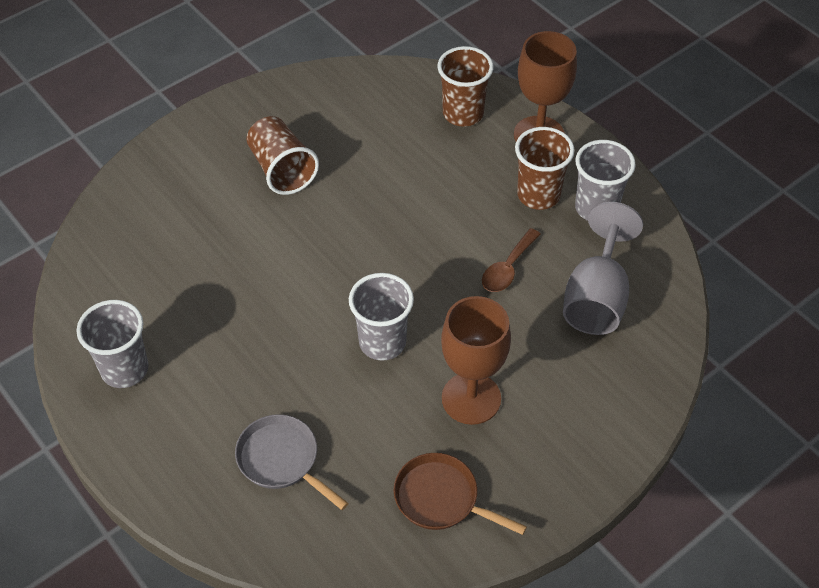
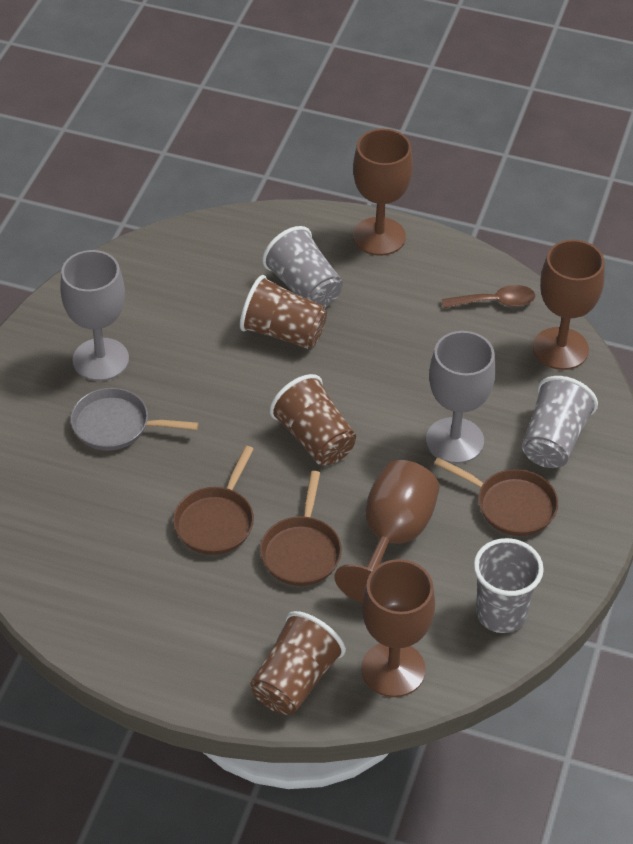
brown goblet: 2 -> 4
brown pan: 1 -> 3
grey goblet: 1 -> 2

